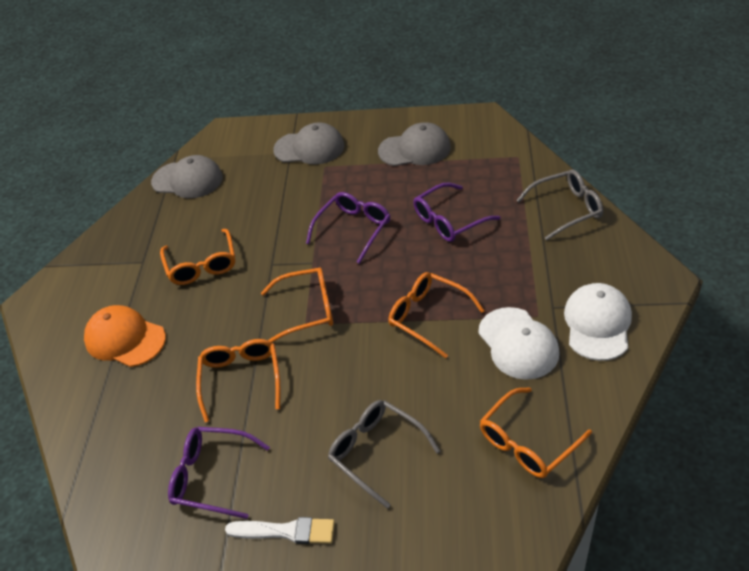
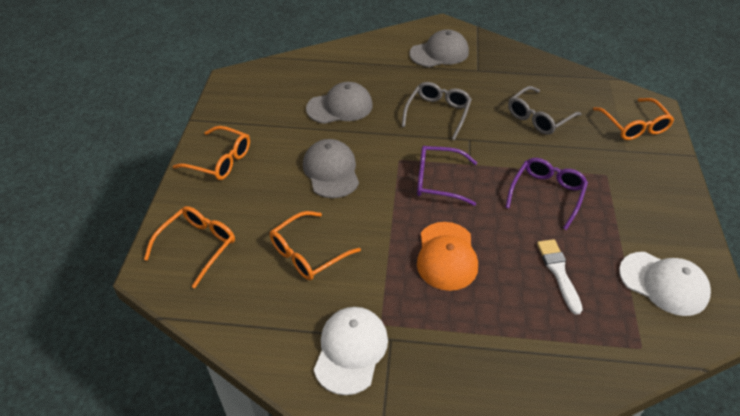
orange glasses: 5 -> 4
purple glasses: 3 -> 2

